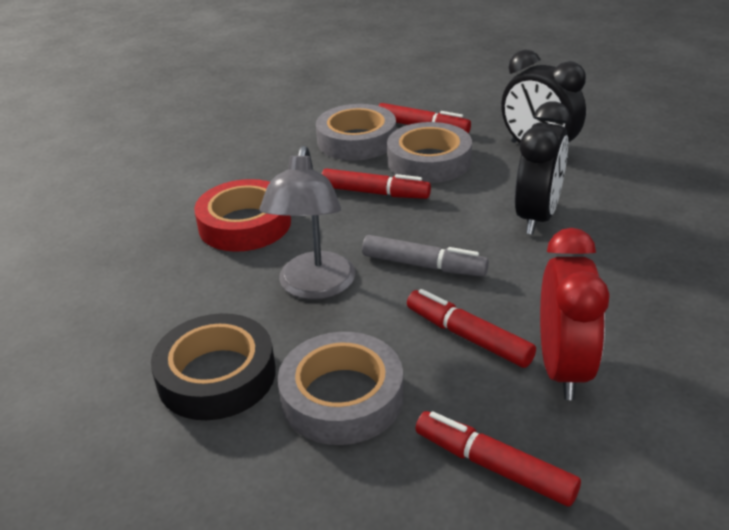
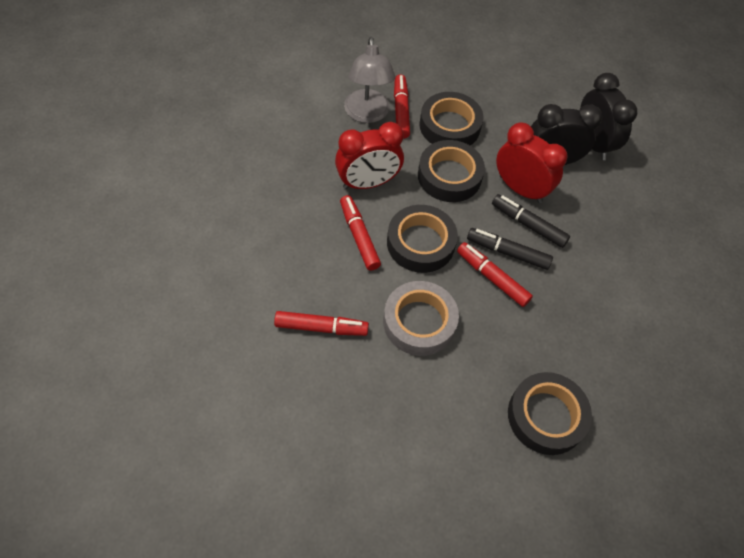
black marker: 0 -> 2
black tape: 1 -> 4
grey marker: 1 -> 0
grey tape: 3 -> 1
red clock: 1 -> 2
red tape: 1 -> 0

